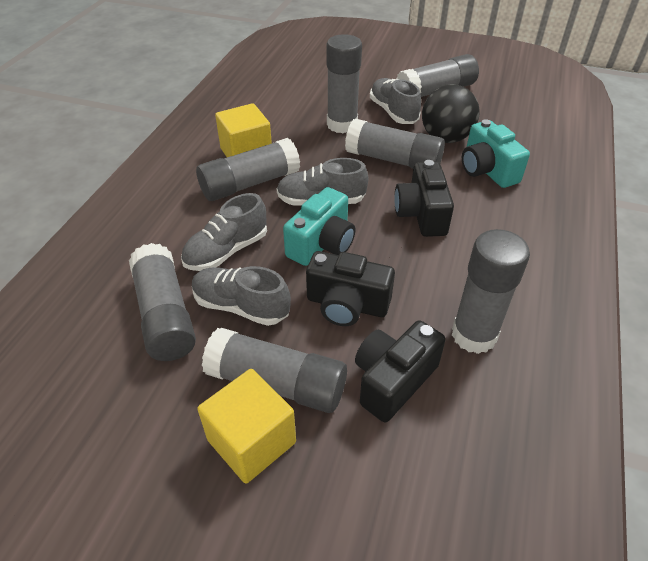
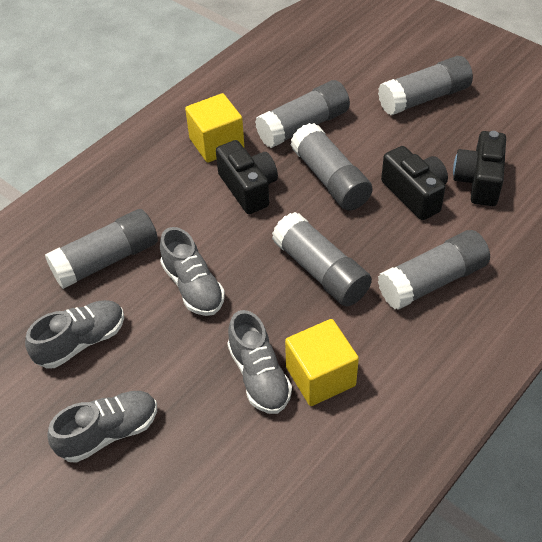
black ball: 1 -> 0
grey glue stick: 7 -> 6
turquoise camera: 2 -> 0

